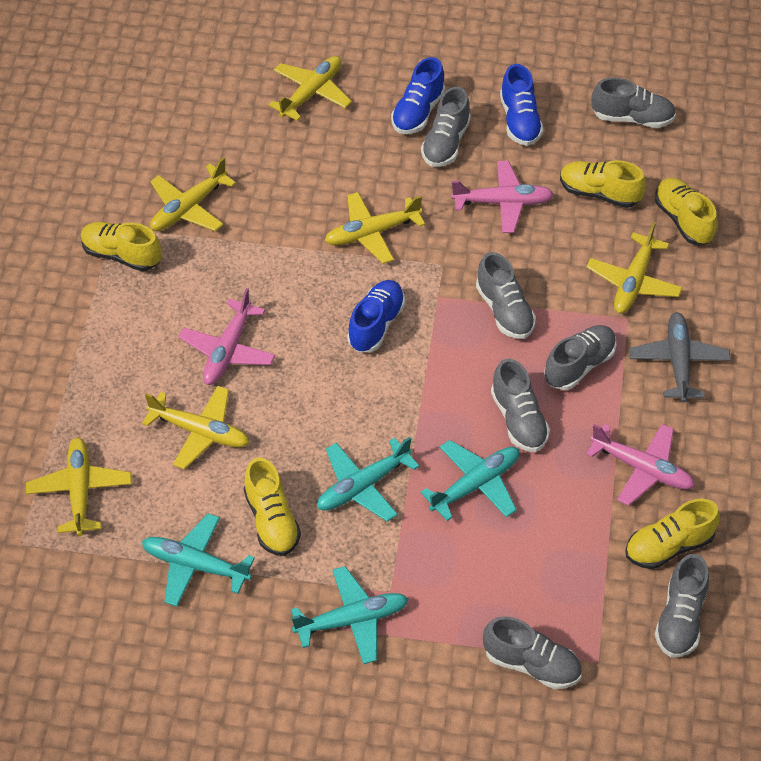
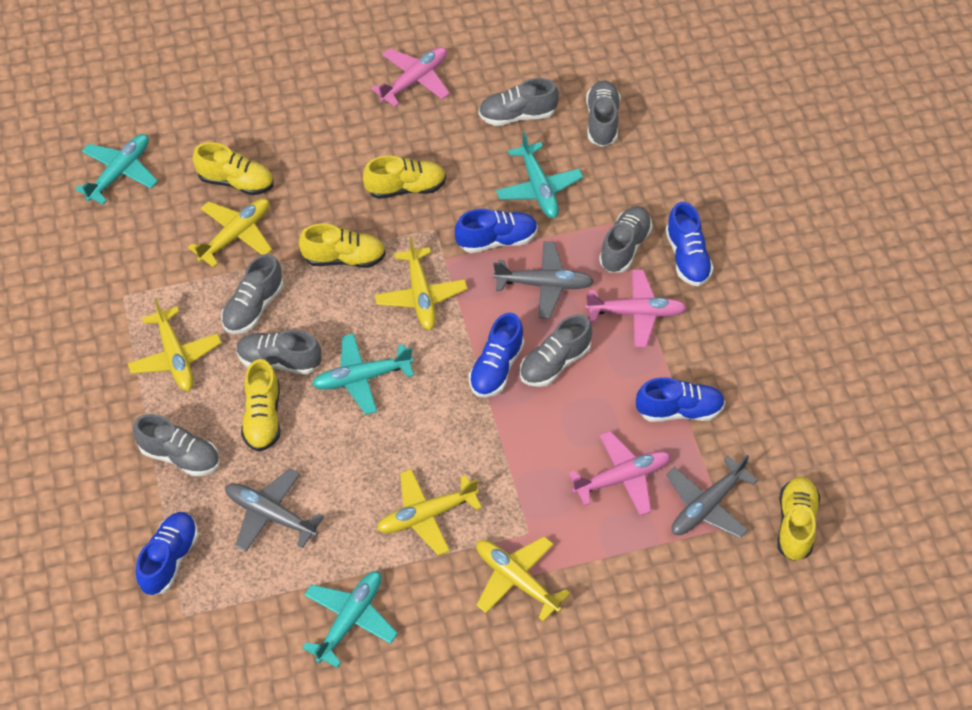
blue shoe: 3 -> 5
grey plane: 1 -> 3
yellow plane: 6 -> 5

